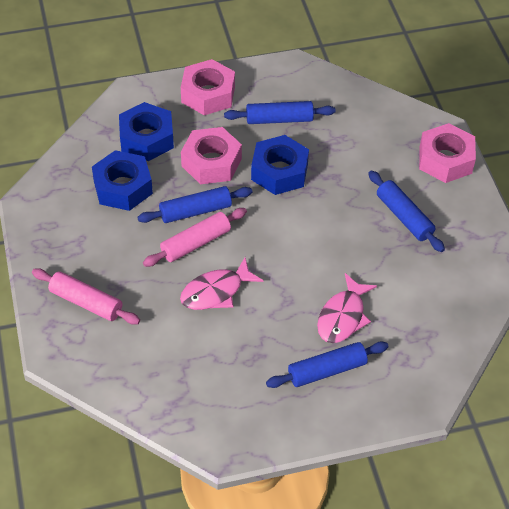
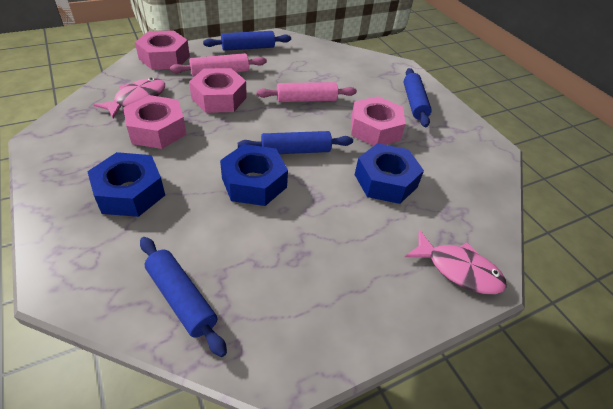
pink nut: 3 -> 4

